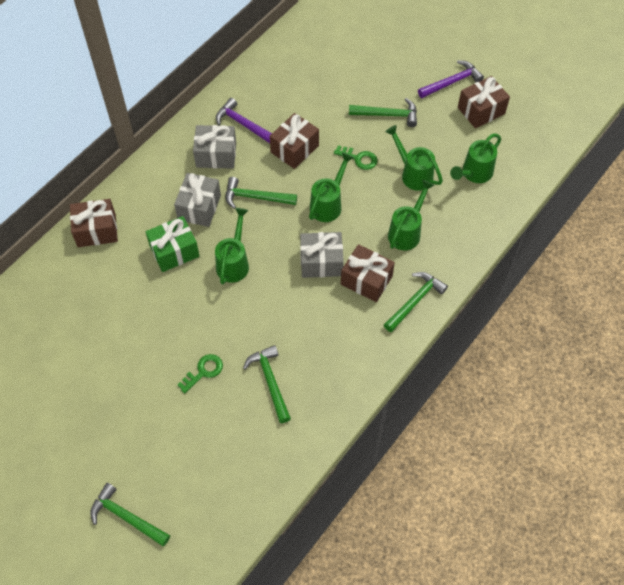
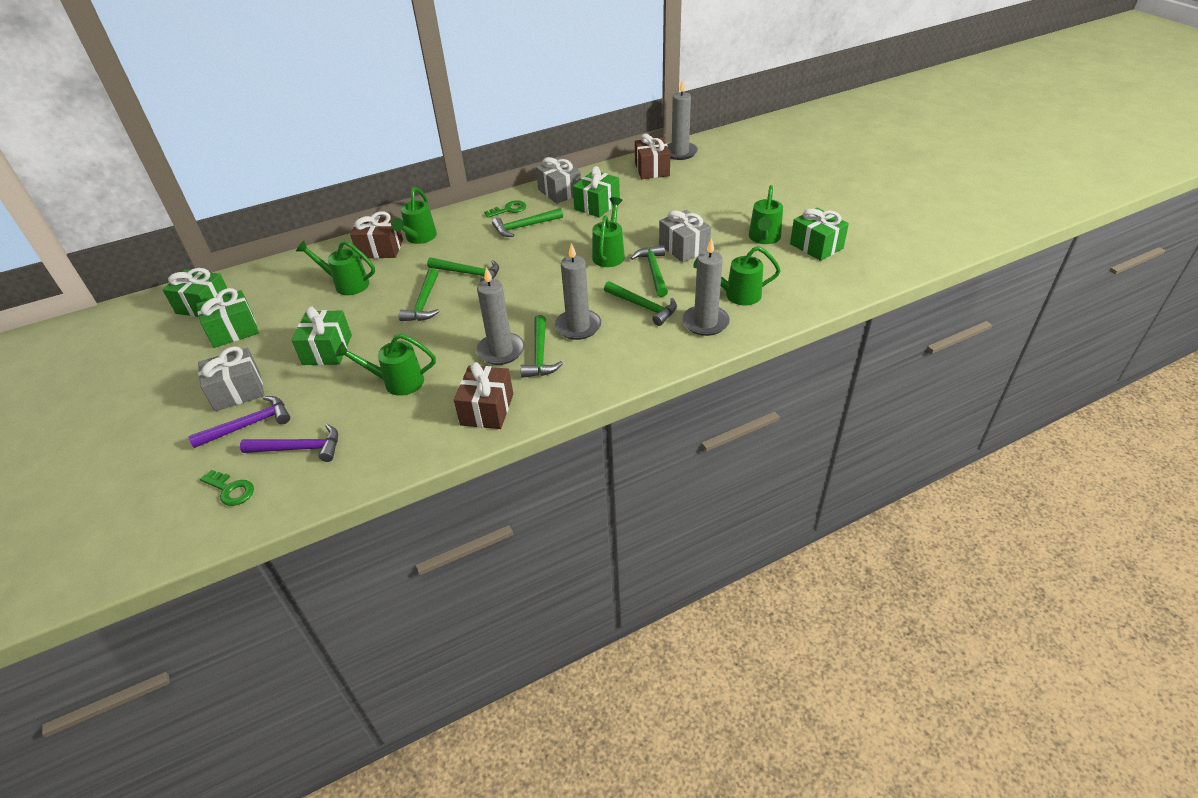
brown gift: 4 -> 3
green gift: 1 -> 5
green hammer: 5 -> 6
green watering can: 5 -> 6
grey candle: 0 -> 4

